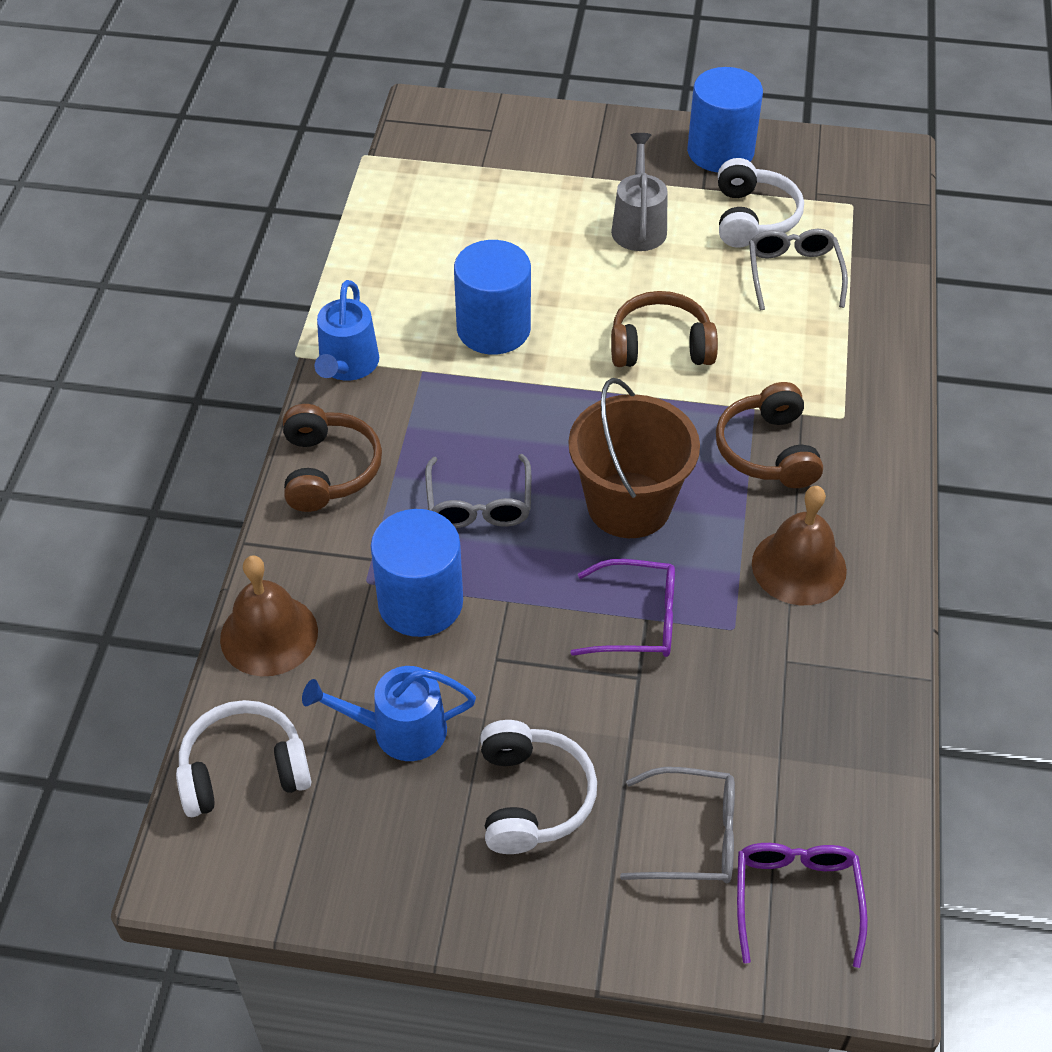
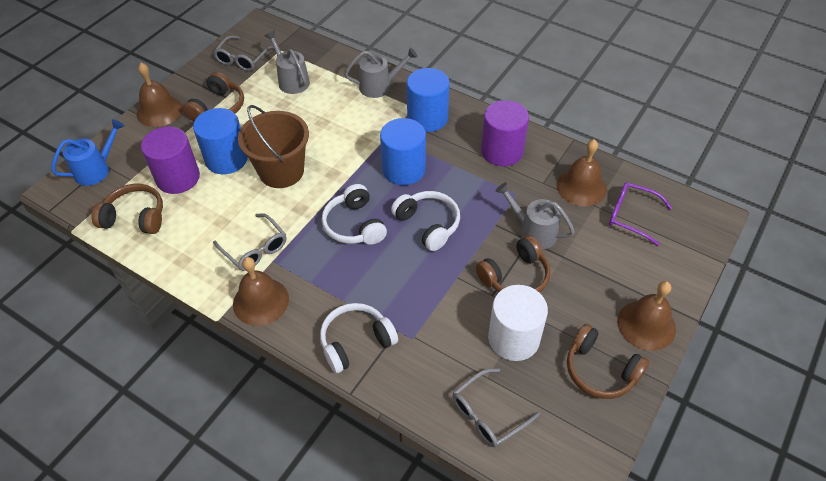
blue watering can: 2 -> 1
brown bell: 2 -> 4
brown headphones: 3 -> 4
grey watering can: 1 -> 3
purple cylinder: 0 -> 2
purple glasses: 2 -> 1
white cylinder: 0 -> 1

